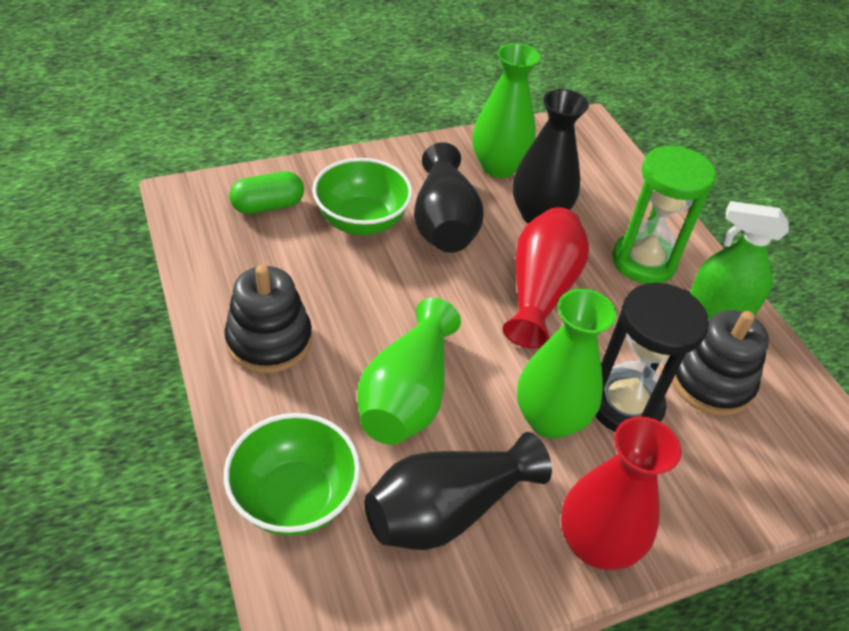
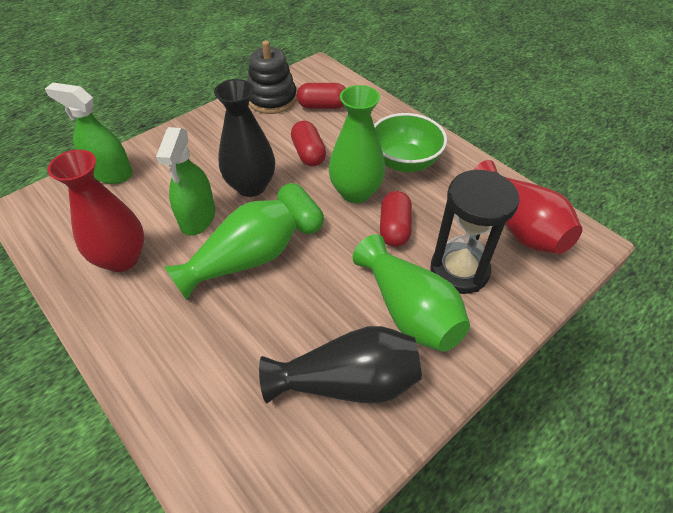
black stacking toy: 2 -> 1
black vase: 3 -> 2
green bowl: 2 -> 1
green hourglass: 1 -> 0
green spray bottle: 1 -> 2
red capsule: 0 -> 3

